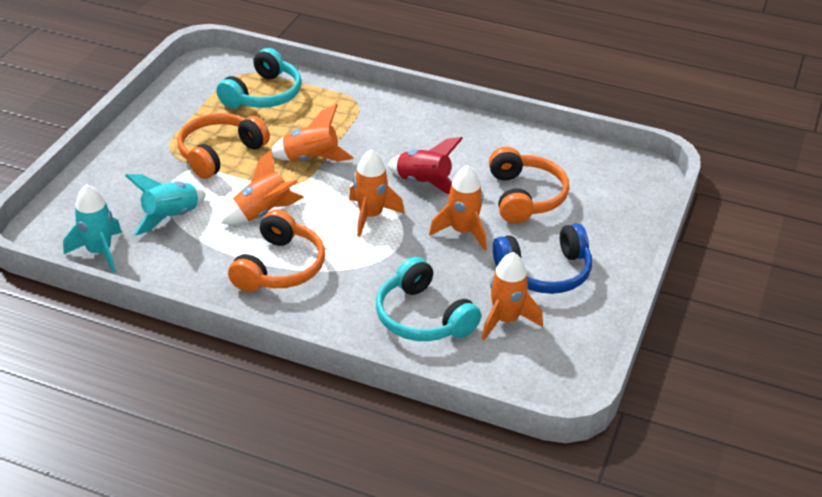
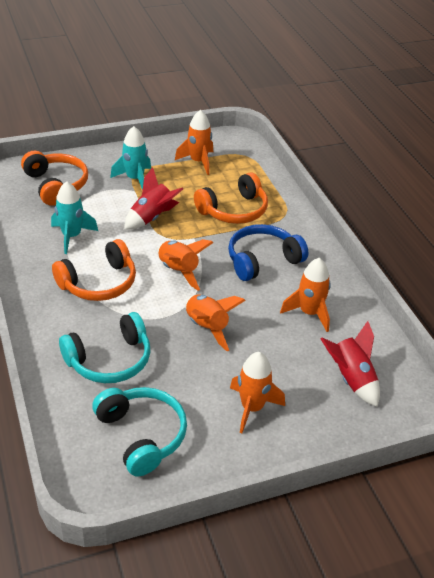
red rocket: 1 -> 2

